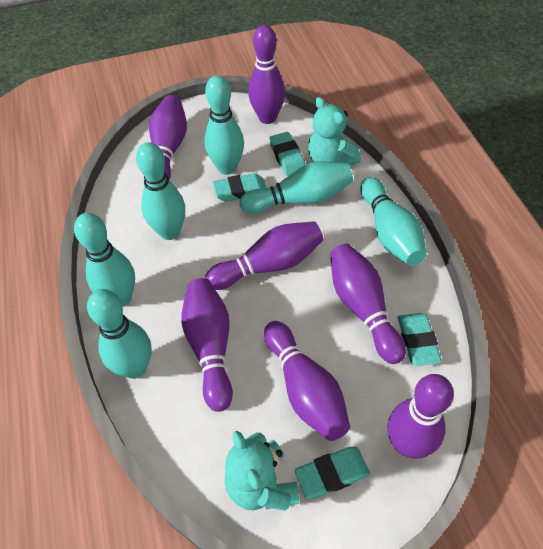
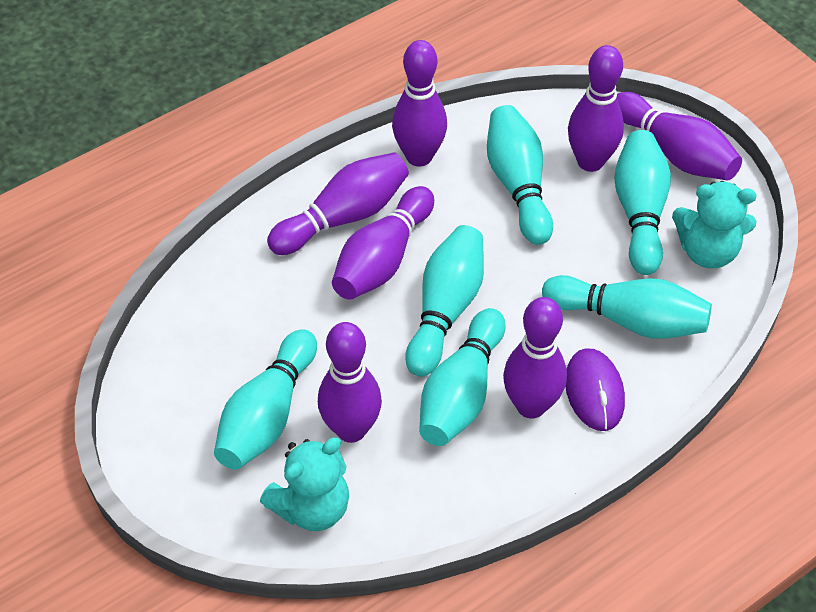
purple mouse: 0 -> 1
turquoise eraser: 4 -> 0

